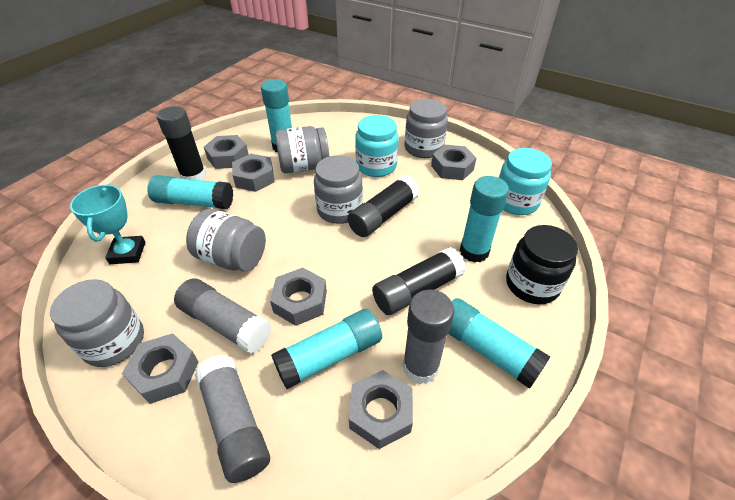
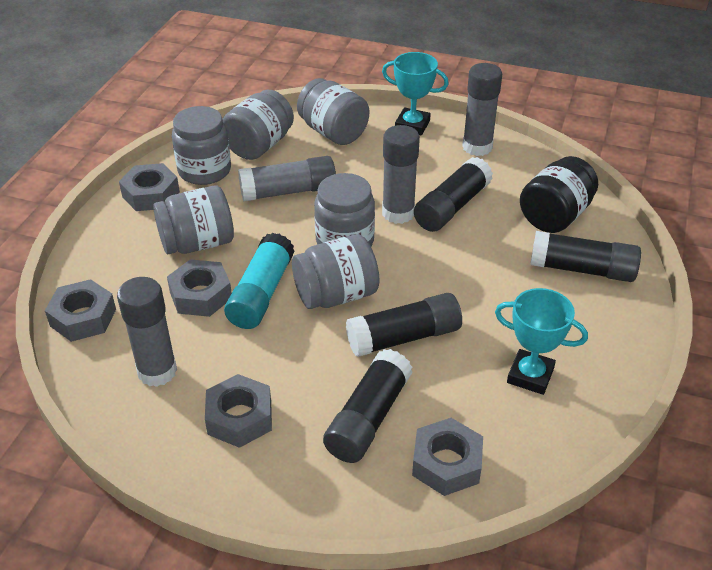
black glue stick: 3 -> 4
grey glue stick: 3 -> 4
grey jar: 5 -> 6
grey nut: 6 -> 5
turquoise glue stick: 5 -> 1
turquoise jar: 2 -> 0
turquoise trophy: 1 -> 2

